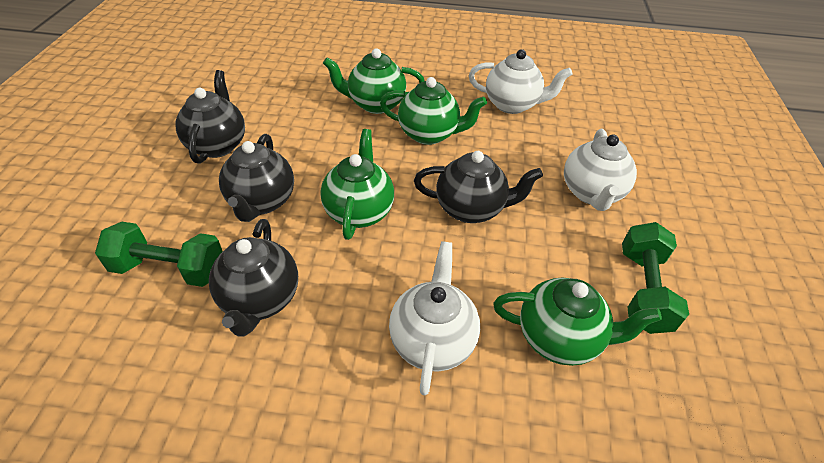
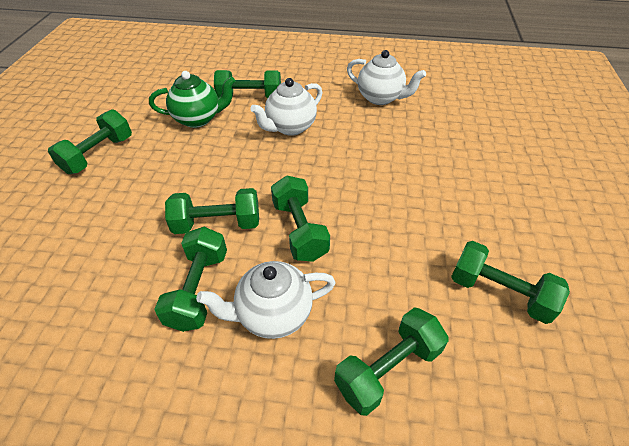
black teapot: 4 -> 0
green dumbbell: 2 -> 7
green teapot: 4 -> 1

